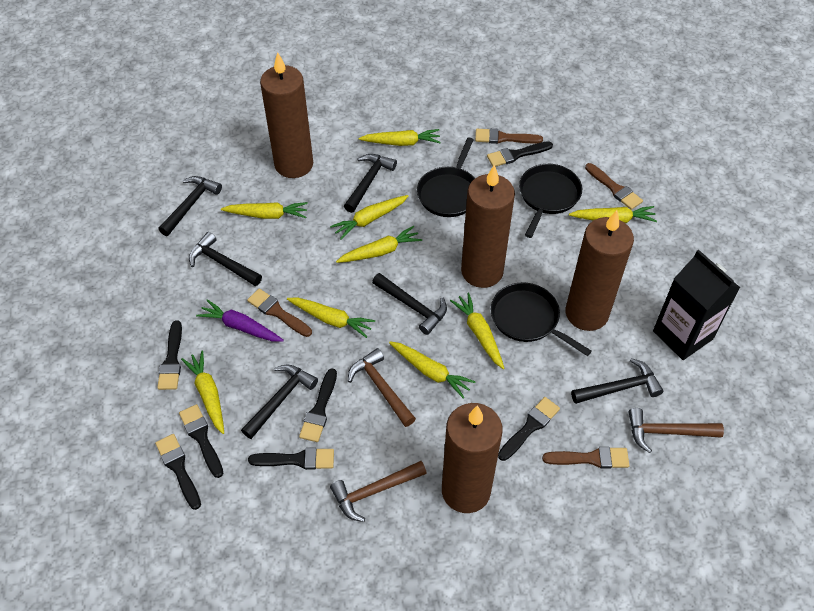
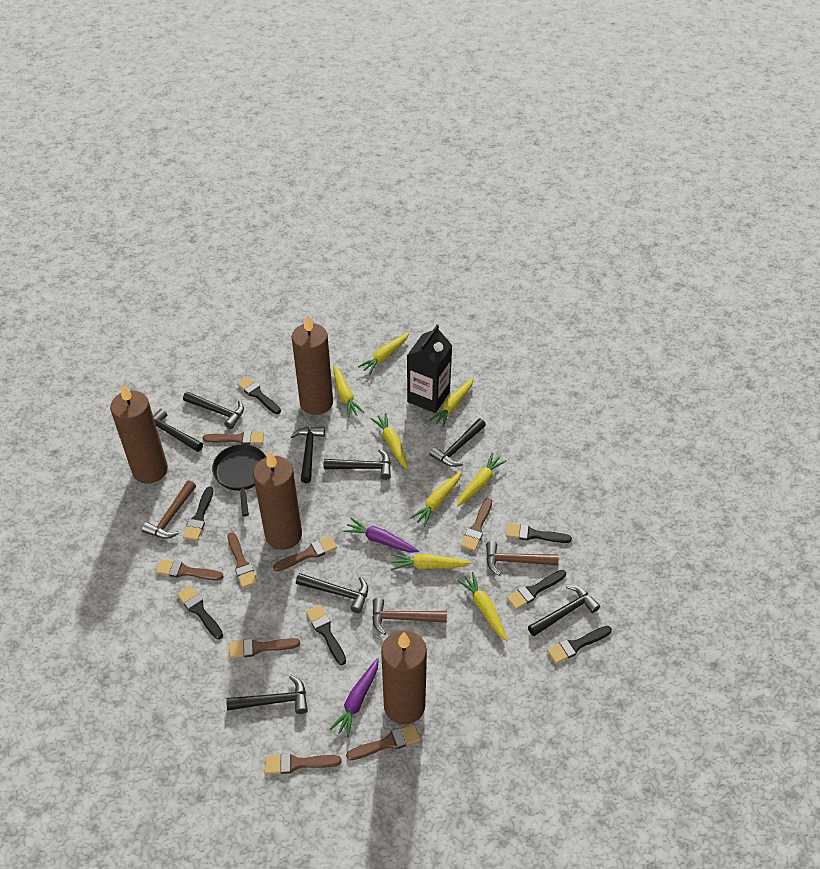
black hammer: 6 -> 8
black pan: 3 -> 1
brown brush: 4 -> 8
purple carrot: 1 -> 2
yellow carrot: 9 -> 8

